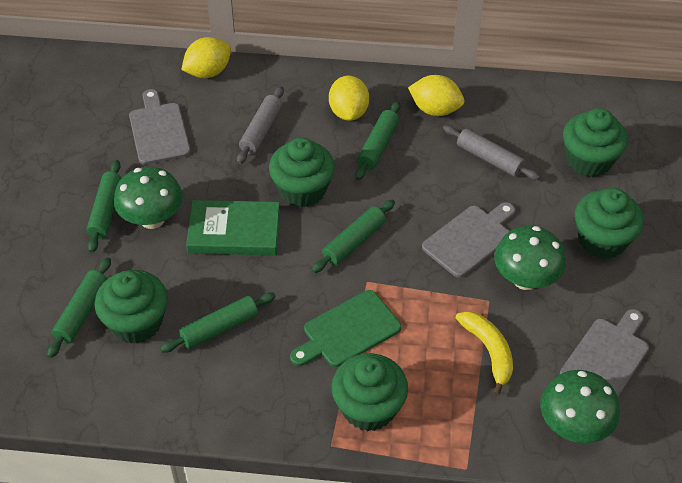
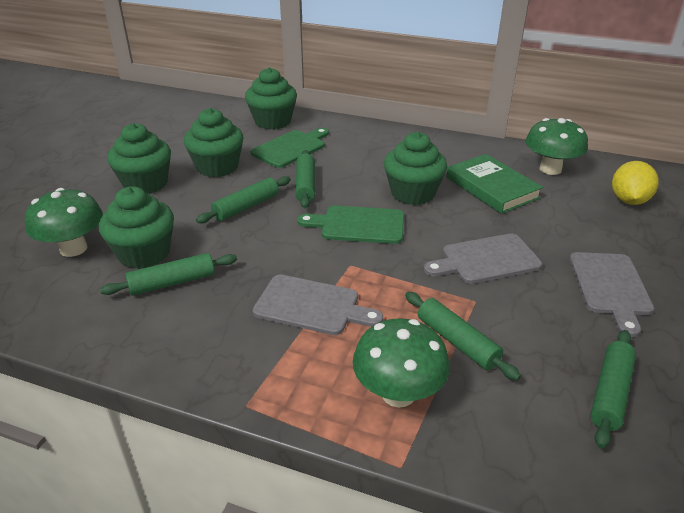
green cutting board: 1 -> 2
grey rolling pin: 2 -> 0
yellow banana: 1 -> 0
yellow lemon: 3 -> 1

